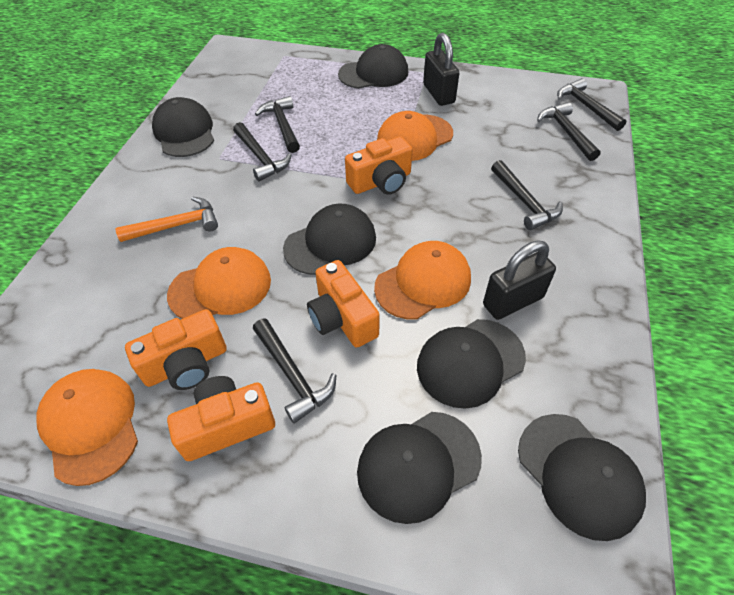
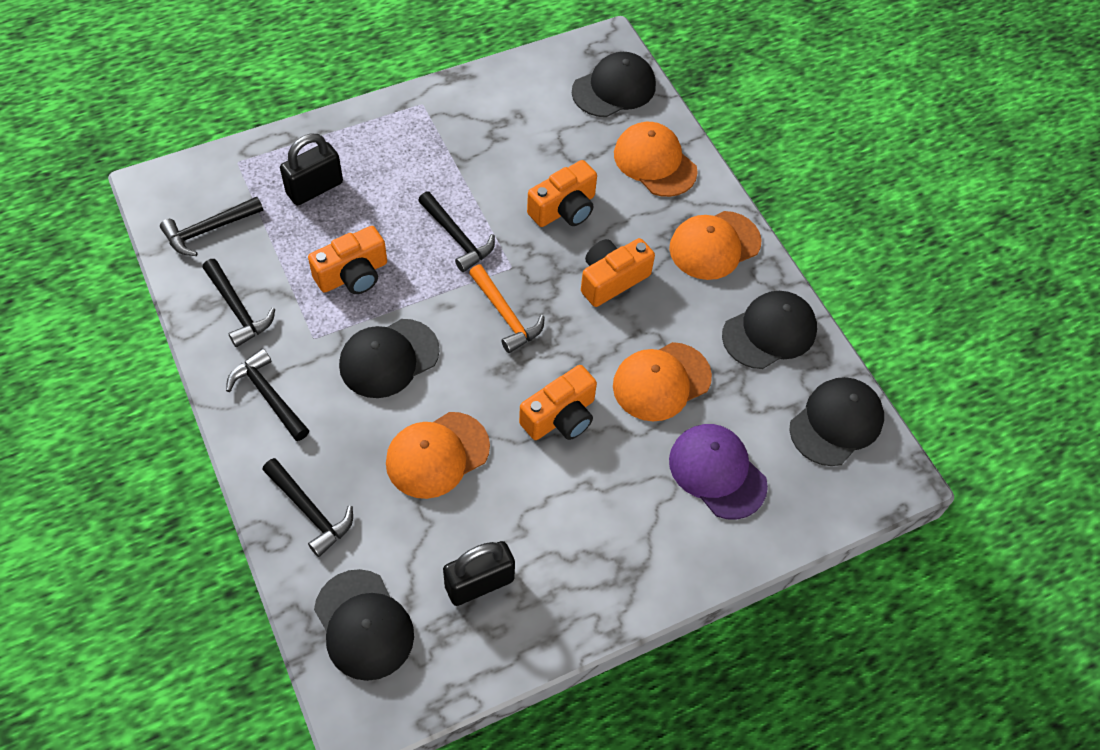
black cap: 6 -> 5
black hammer: 6 -> 5
purple cap: 0 -> 1

